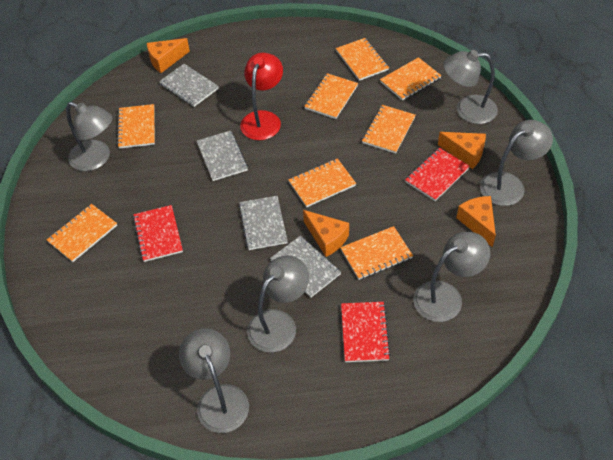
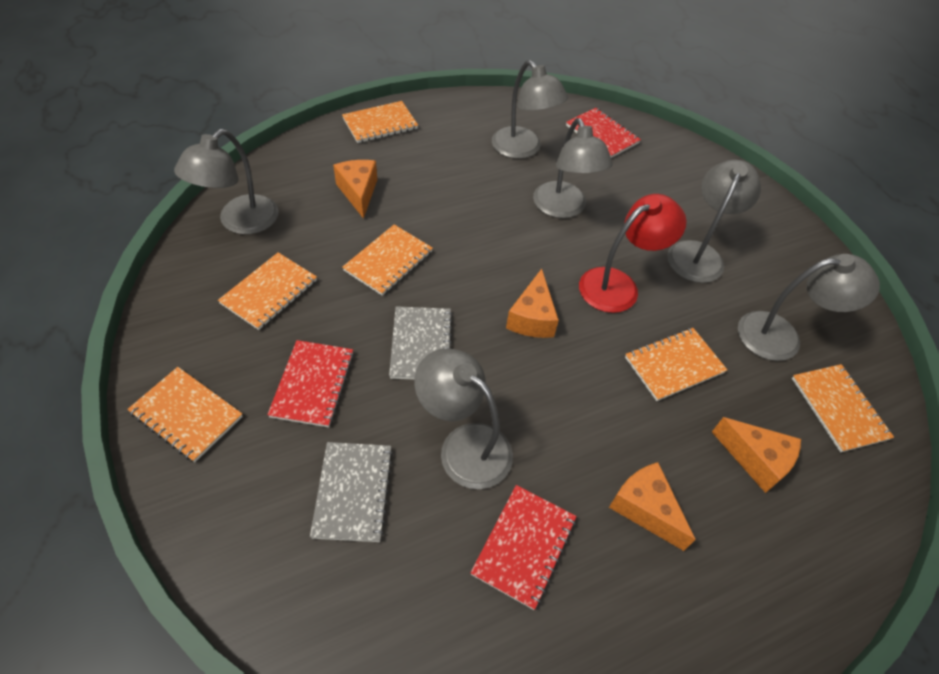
grey notebook: 4 -> 2
orange notebook: 8 -> 6

